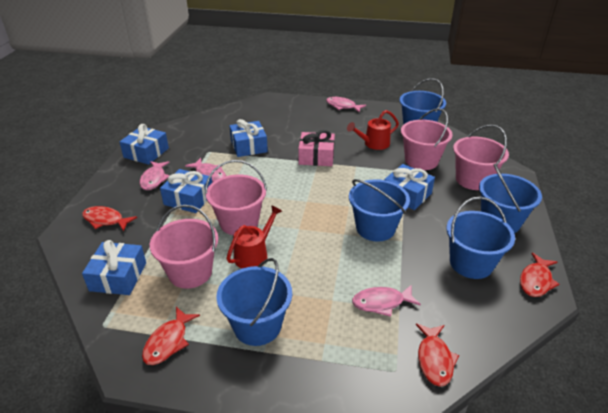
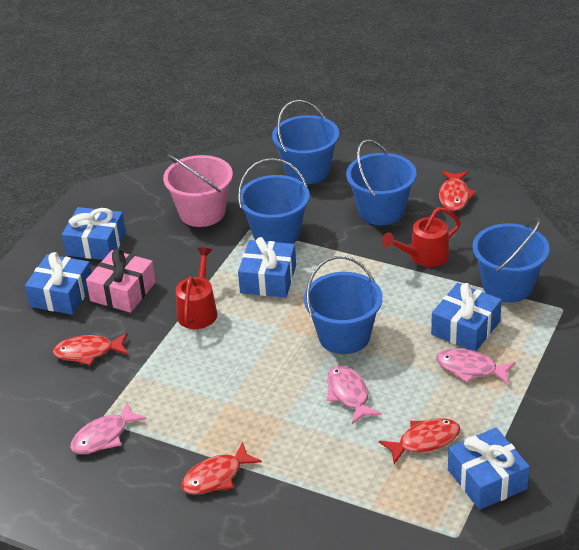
pink bucket: 4 -> 1
pink fish: 4 -> 3

